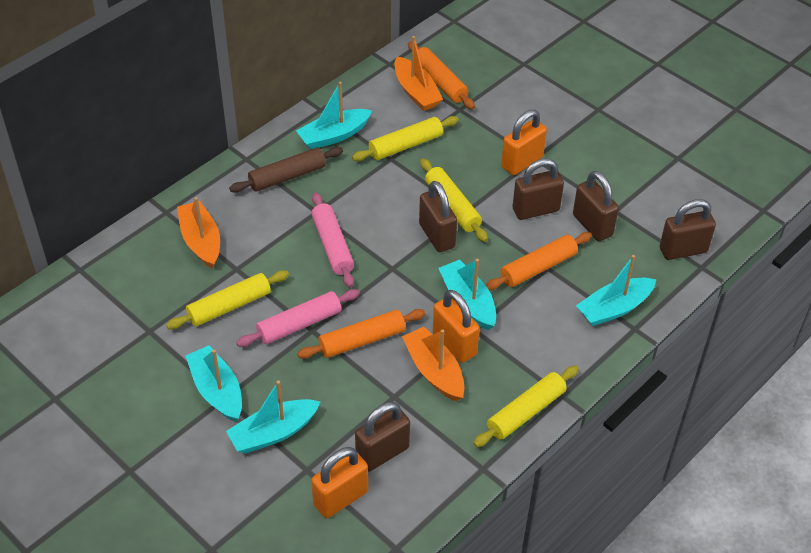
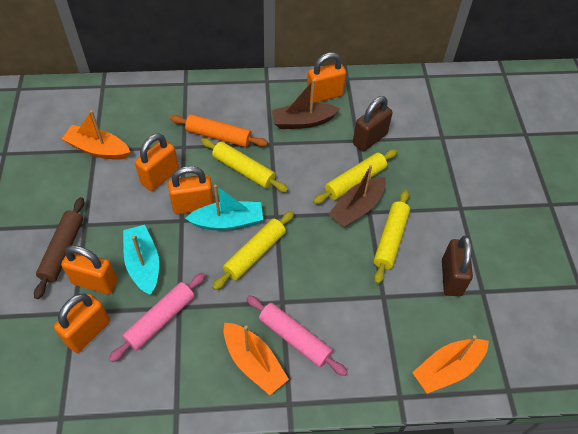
brown boat: 0 -> 2
brown padlock: 5 -> 2
orange padlock: 3 -> 5
orange rolling pin: 3 -> 1
turquoise boat: 5 -> 2

